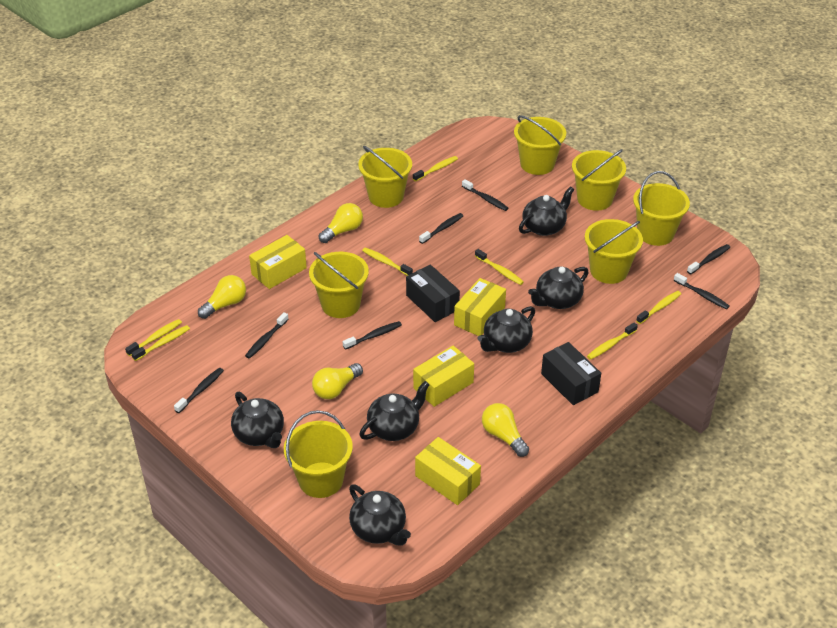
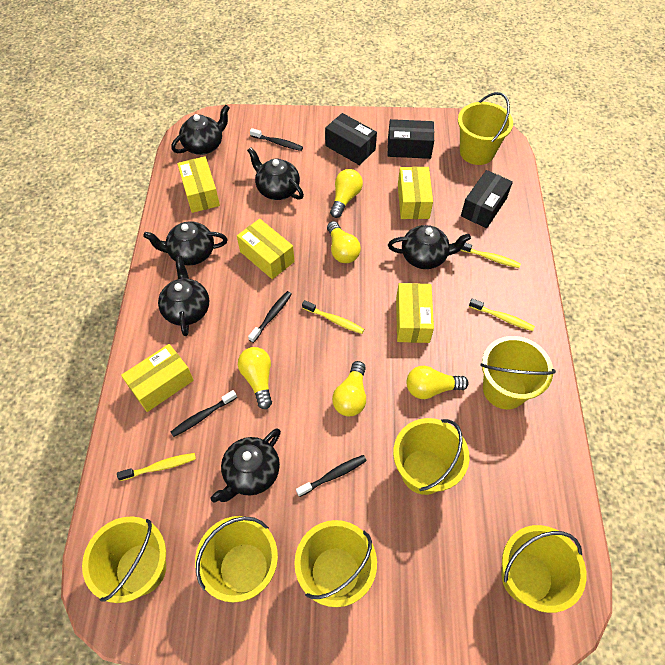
black box: 2 -> 3
black toothbrush: 7 -> 4
yellow box: 4 -> 5
yellow light bulb: 4 -> 5
yellow toothbrush: 7 -> 4

